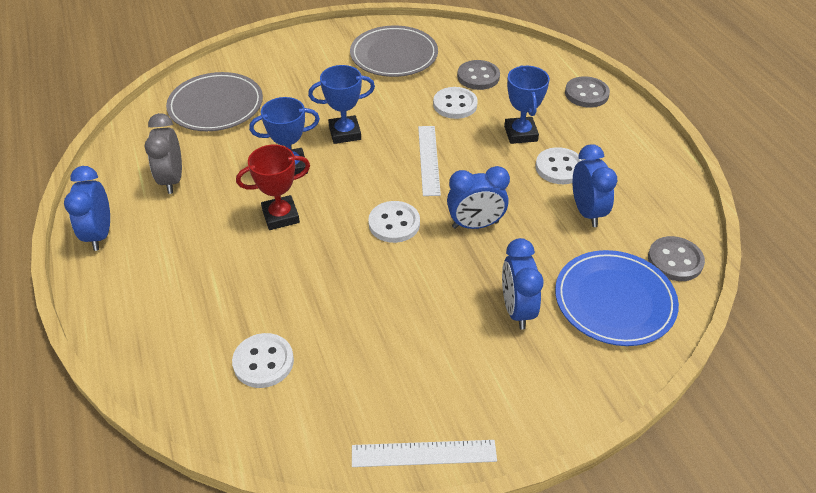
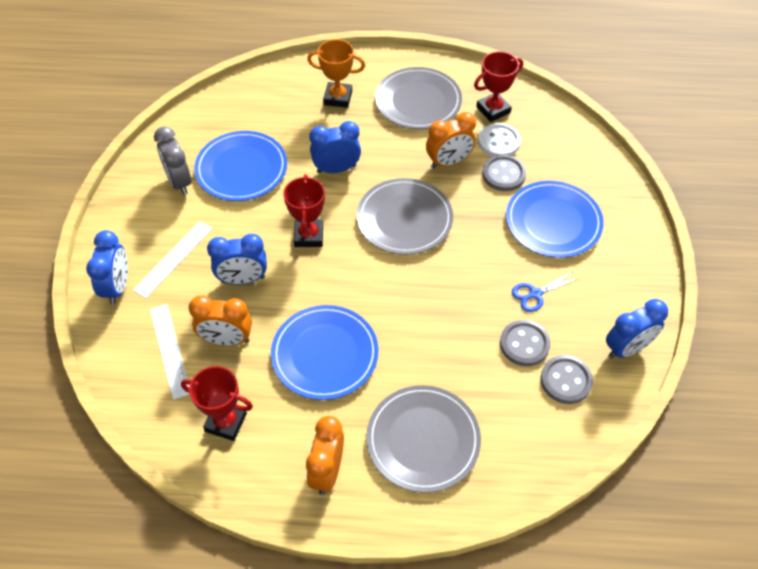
blue plate: 1 -> 3
blue scissors: 0 -> 1
blue trophy: 3 -> 0
grey plate: 2 -> 3
orange clock: 0 -> 3
orange trophy: 0 -> 1
red trophy: 1 -> 3
white button: 4 -> 1

